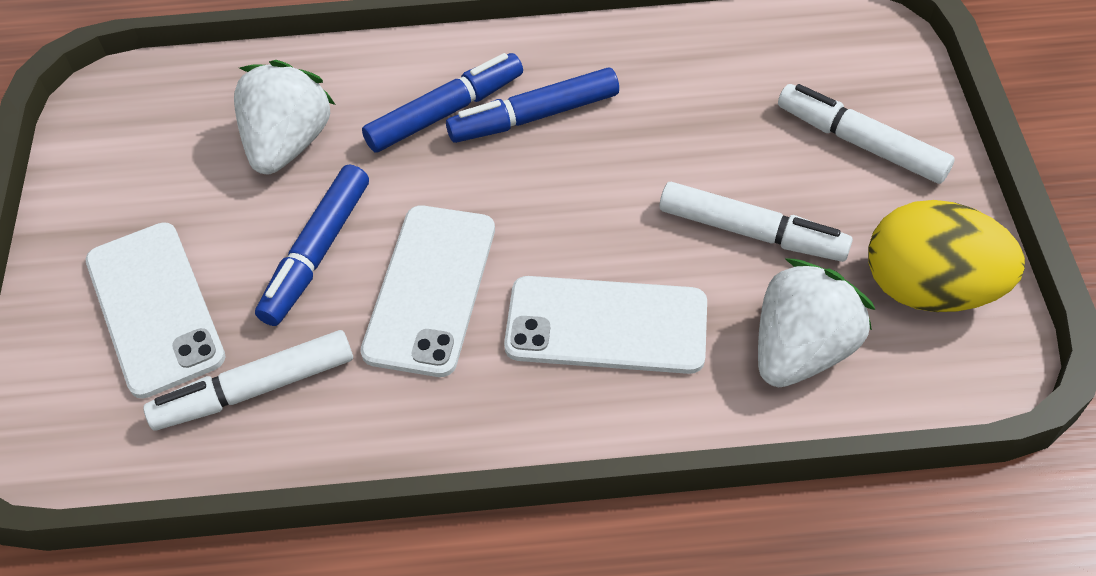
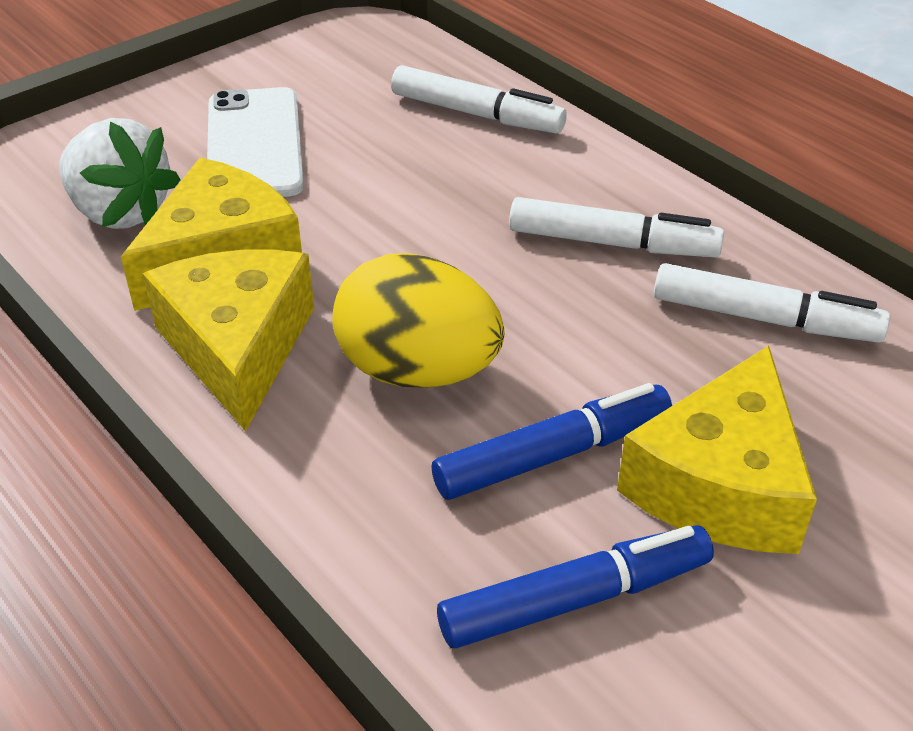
blue marker: 3 -> 2
white phone: 3 -> 1
white strawberry: 2 -> 1
yellow cheese: 0 -> 3

